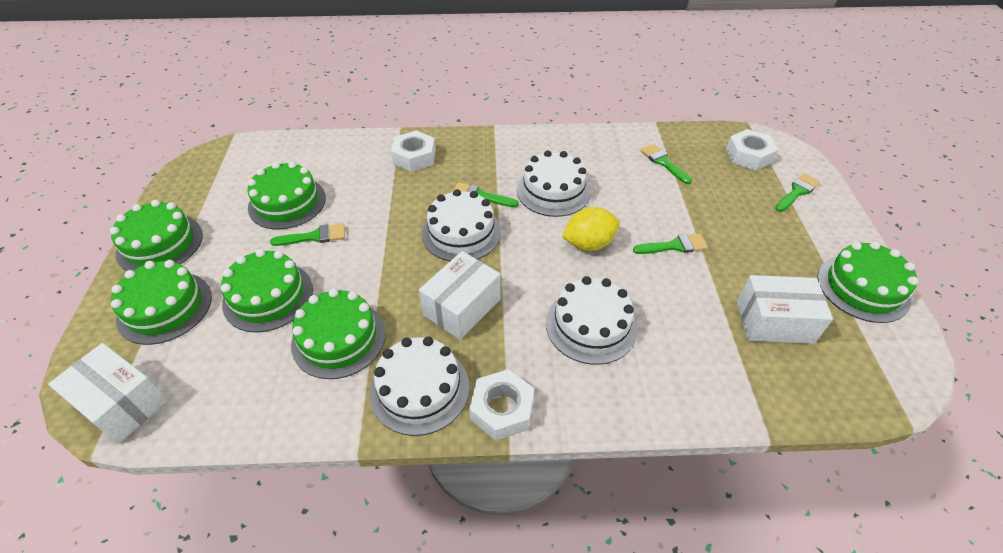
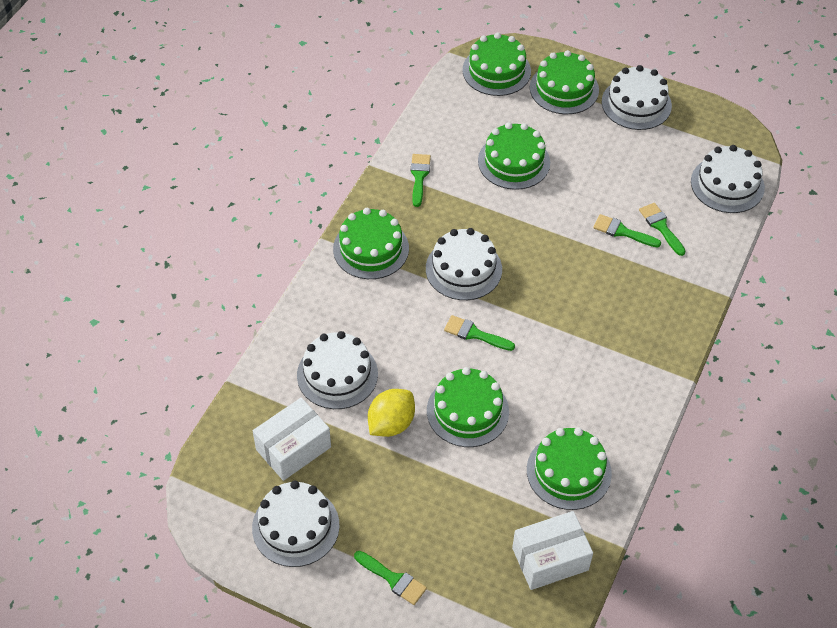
white box: 3 -> 2
white cake: 4 -> 5
white nut: 3 -> 0

